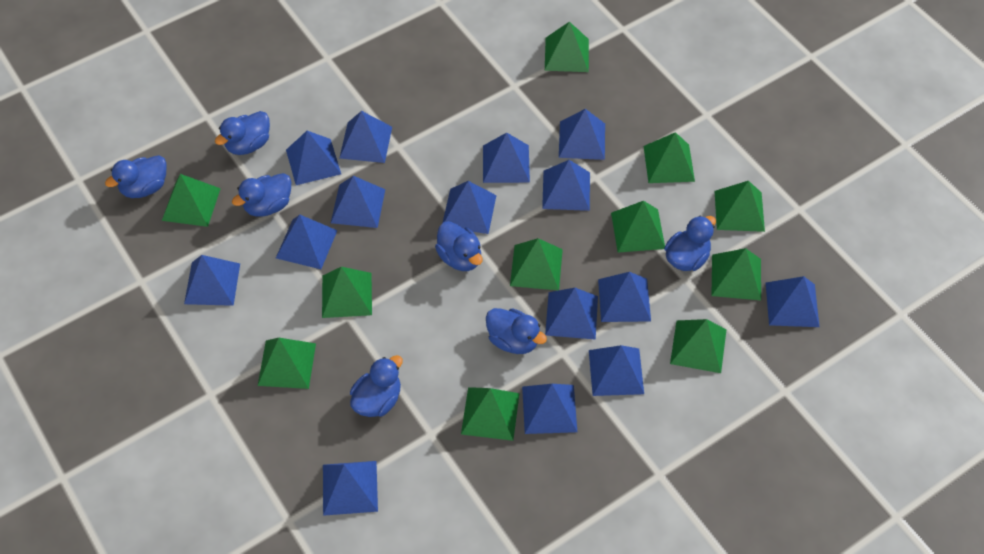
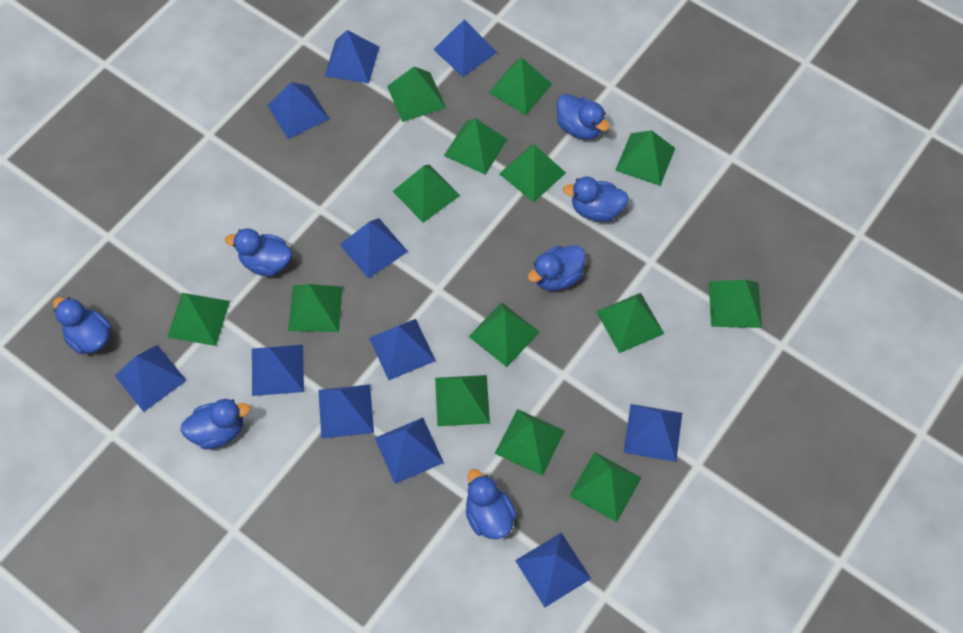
blue pyramid: 15 -> 11
green pyramid: 11 -> 14

